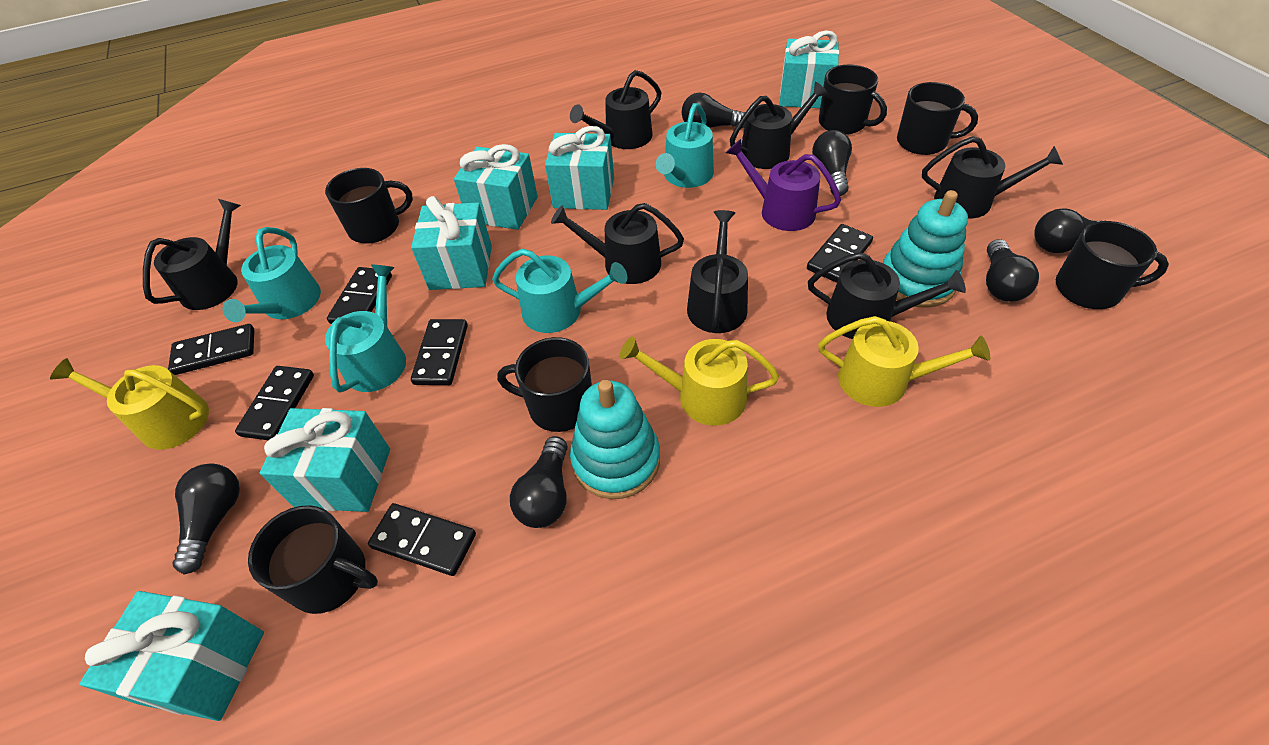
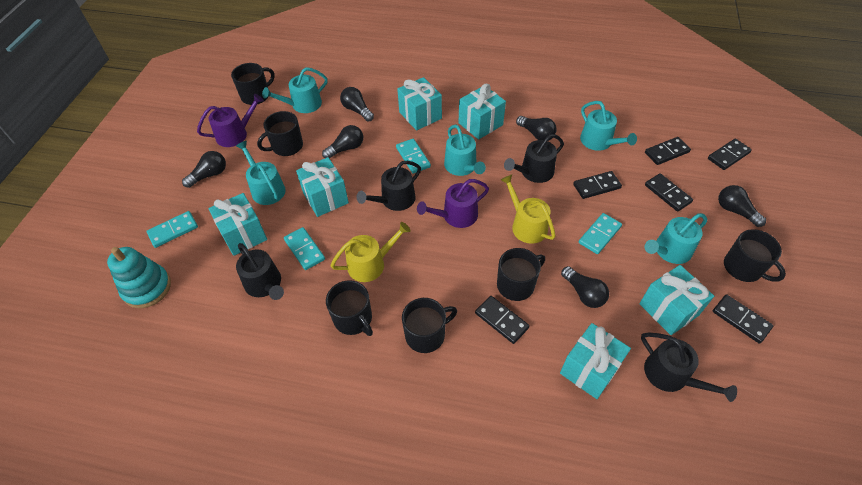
black watering can: 7 -> 4
purple watering can: 1 -> 2
turquoise domino: 0 -> 4
turquoise stacking toy: 2 -> 1
turquoise watering can: 4 -> 5
yellow watering can: 3 -> 2

